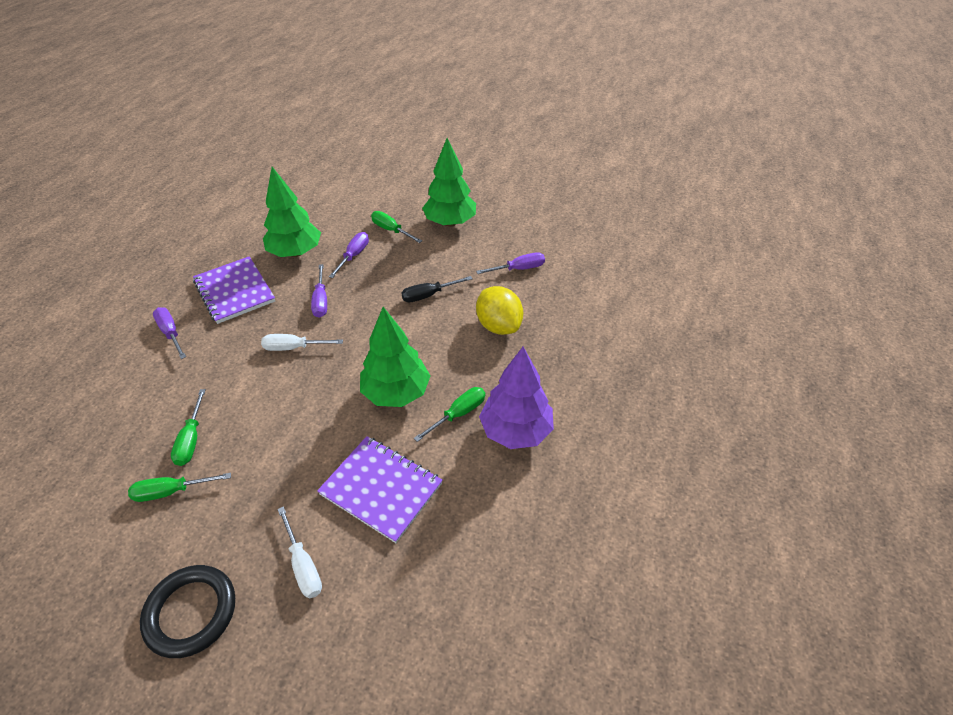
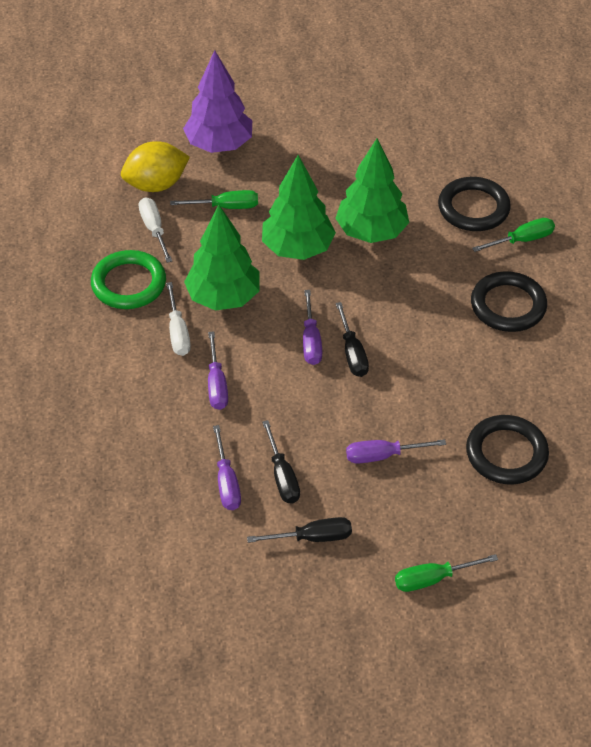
black ring: 1 -> 3
black screwdriver: 1 -> 3
green ring: 0 -> 1
green screwdriver: 4 -> 3
purple notebook: 2 -> 0

